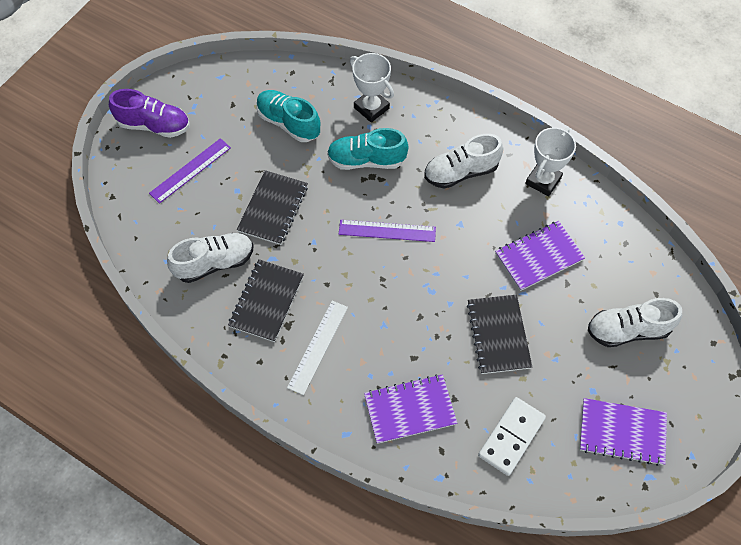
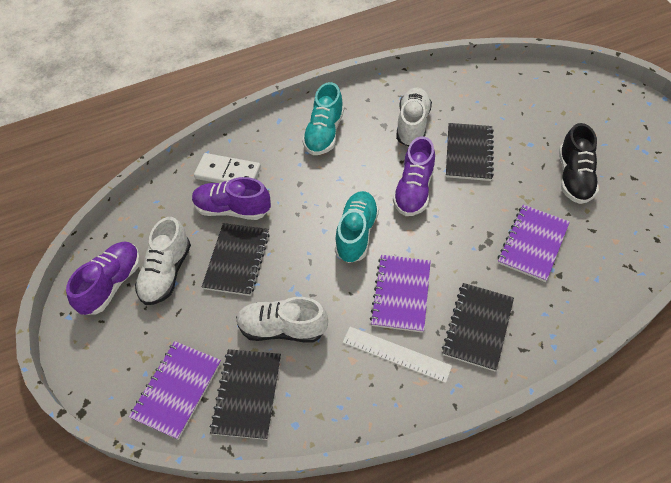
black notebook: 3 -> 4
black shoe: 0 -> 1
purple ruler: 2 -> 0
purple shoe: 1 -> 3
white trophy: 2 -> 0

